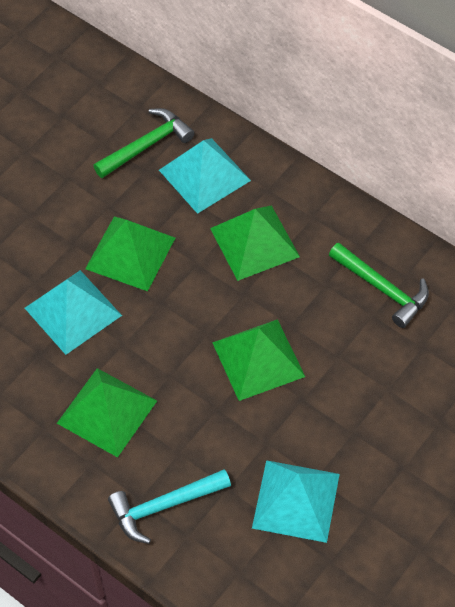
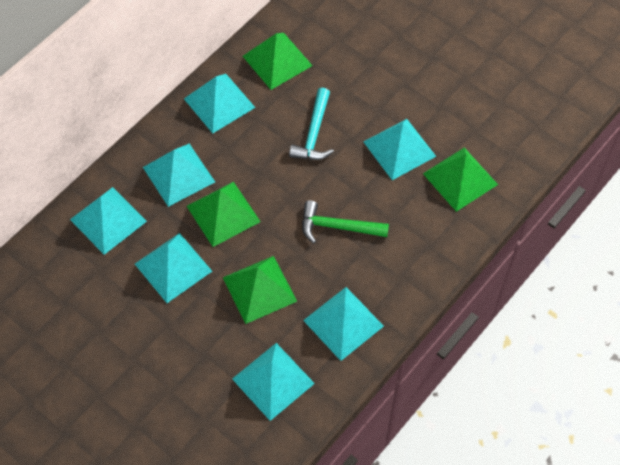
green hammer: 2 -> 1
turquoise pyramid: 3 -> 7

